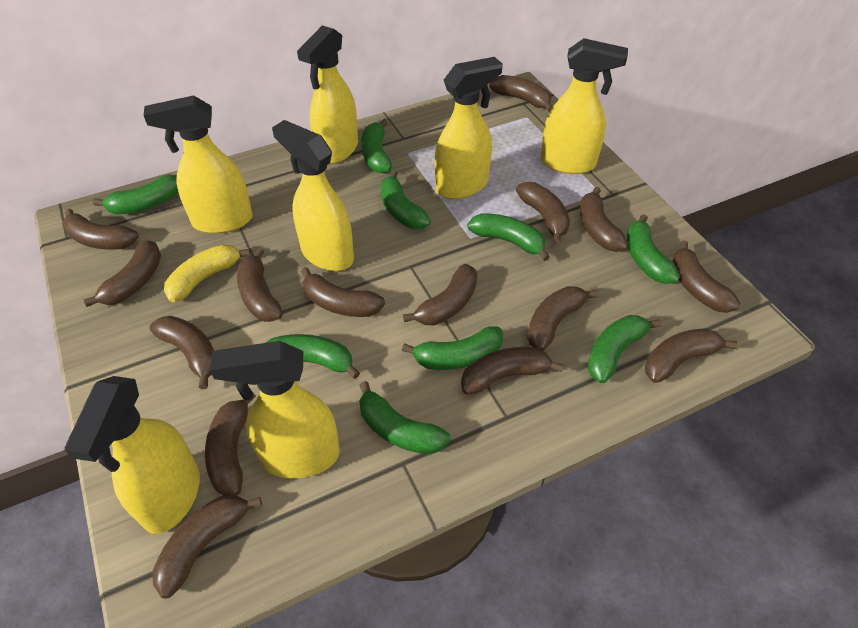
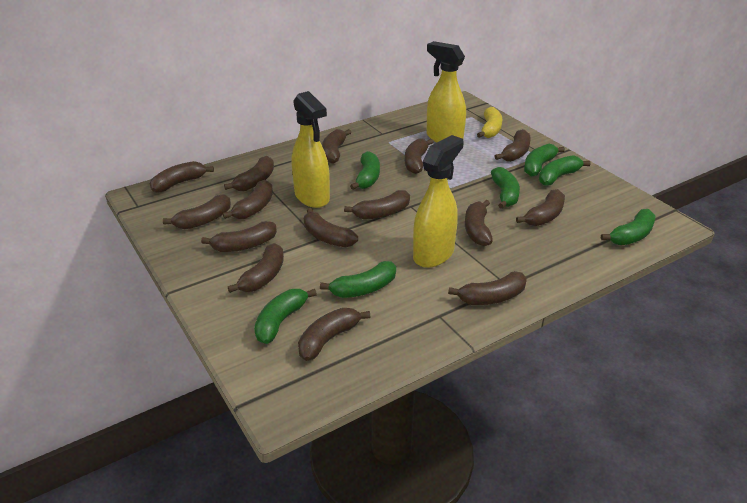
green banana: 9 -> 7
yellow spray bottle: 7 -> 3

